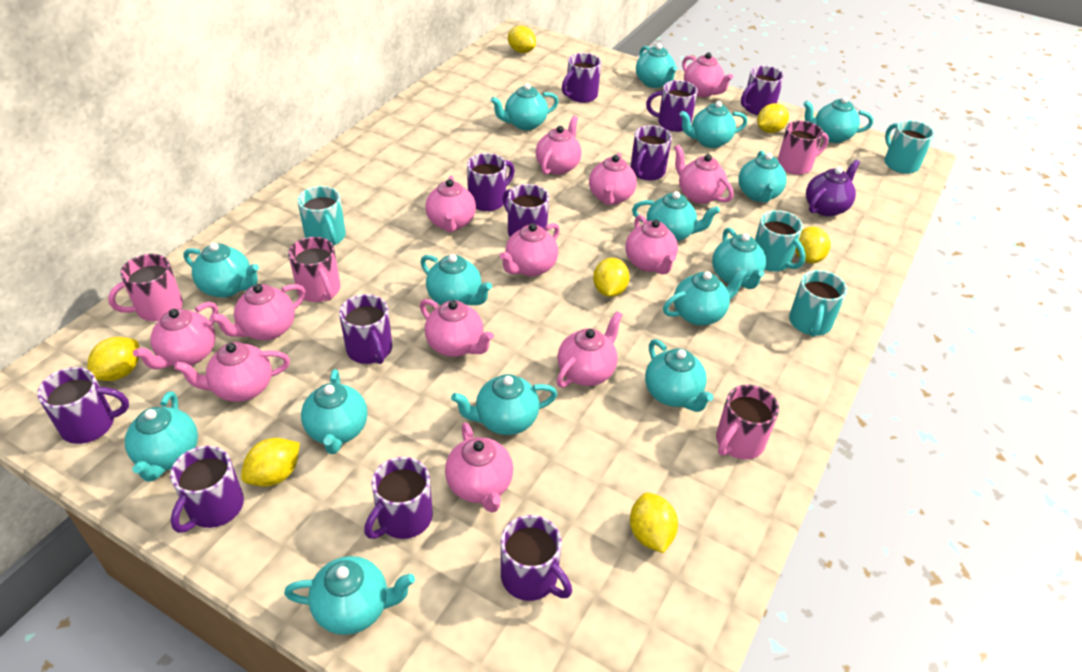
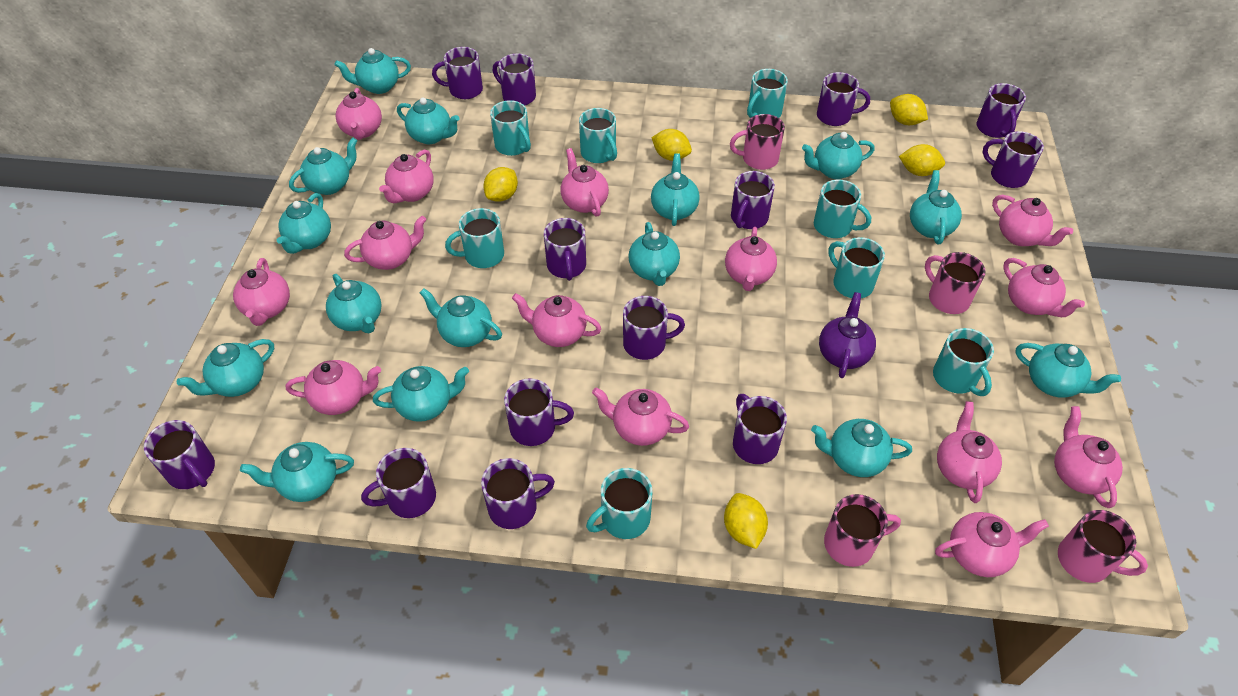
pink teapot: 13 -> 14
purple mug: 11 -> 13
turquoise mug: 4 -> 8
yellow lemon: 7 -> 5

